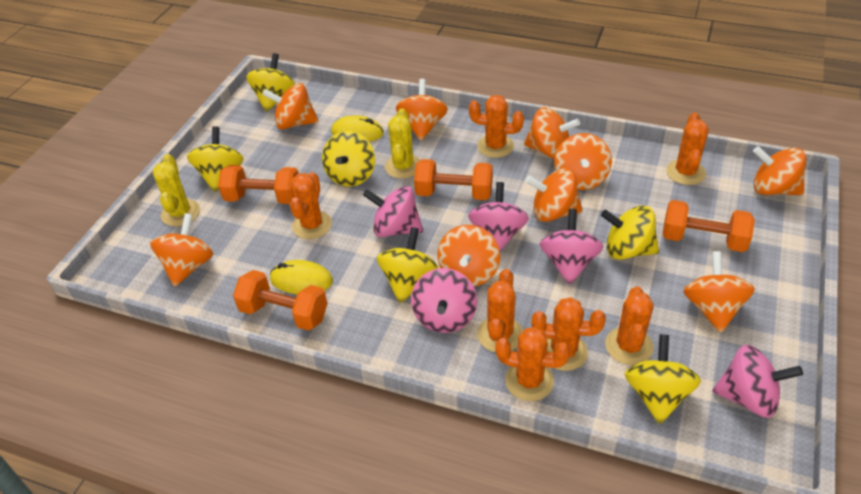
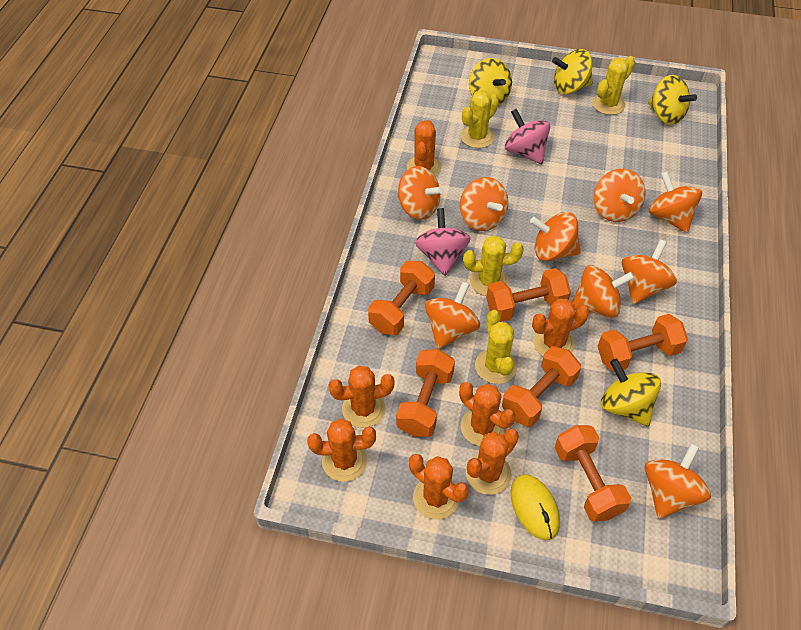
orange dumbbell: 4 -> 6
pink spinning top: 5 -> 2
yellow cactus: 2 -> 4
yellow mouse: 2 -> 1
yellow spinning top: 6 -> 4

